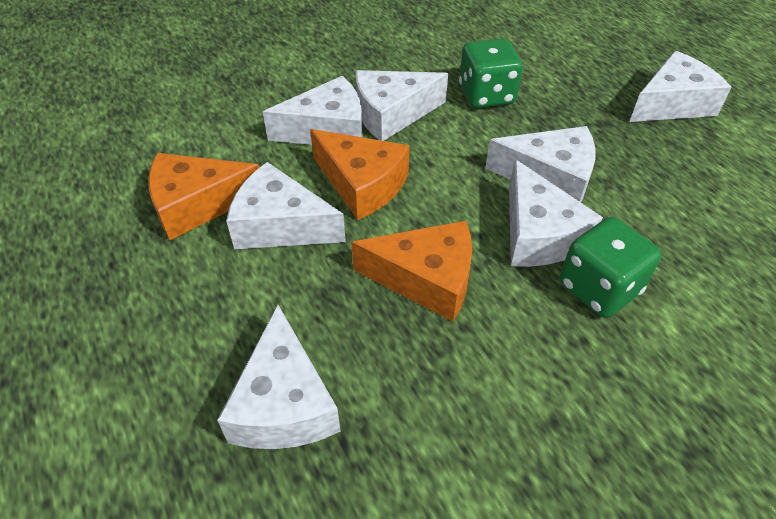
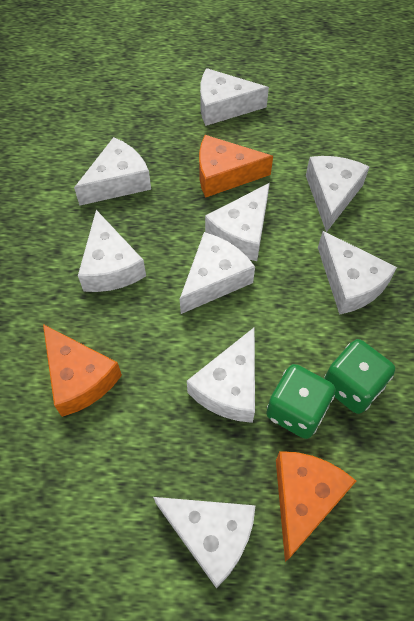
white cheese: 7 -> 9

